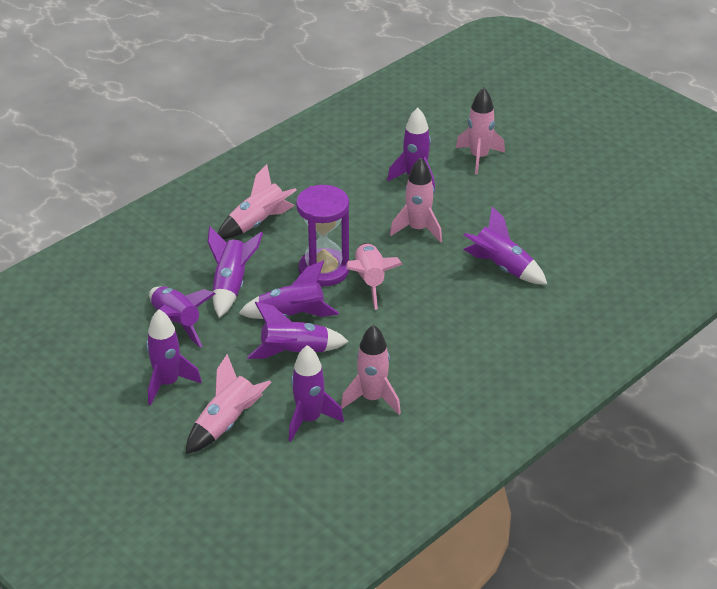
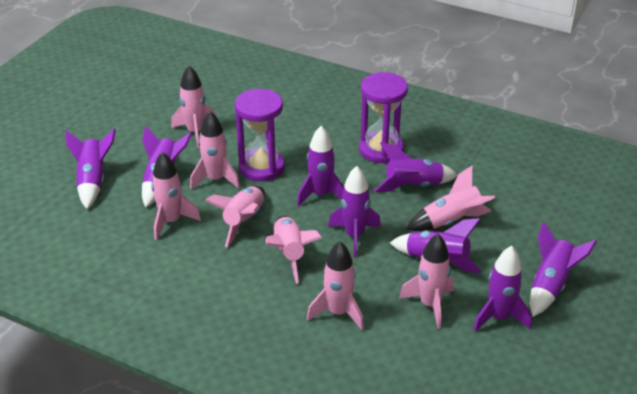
pink rocket: 6 -> 8
purple hourglass: 1 -> 2

